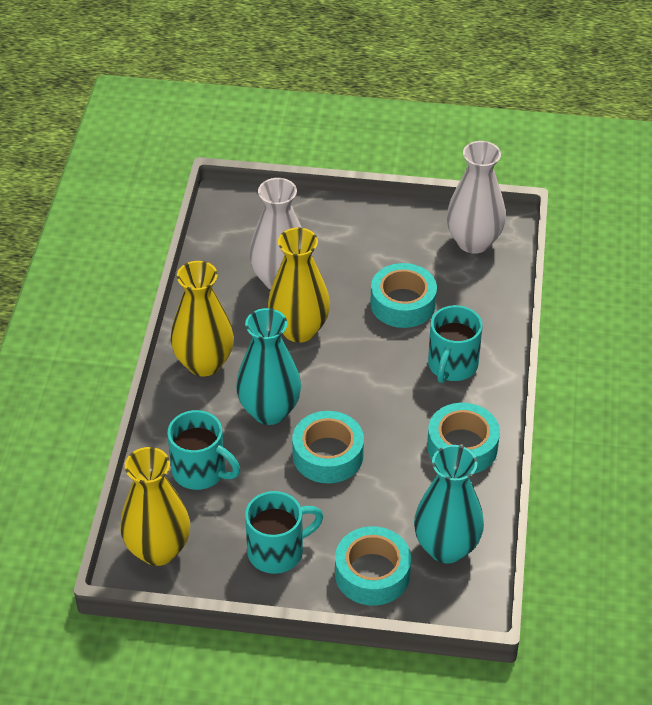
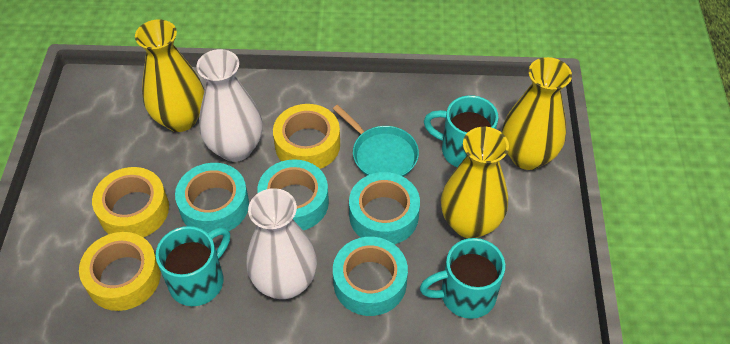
turquoise pan: 0 -> 1
turquoise vase: 2 -> 0
yellow tape: 0 -> 3

